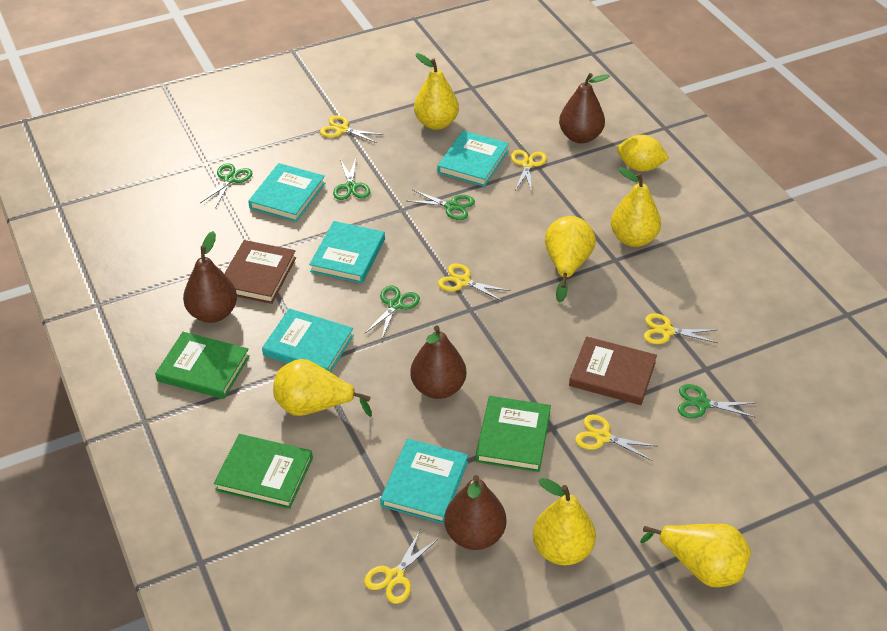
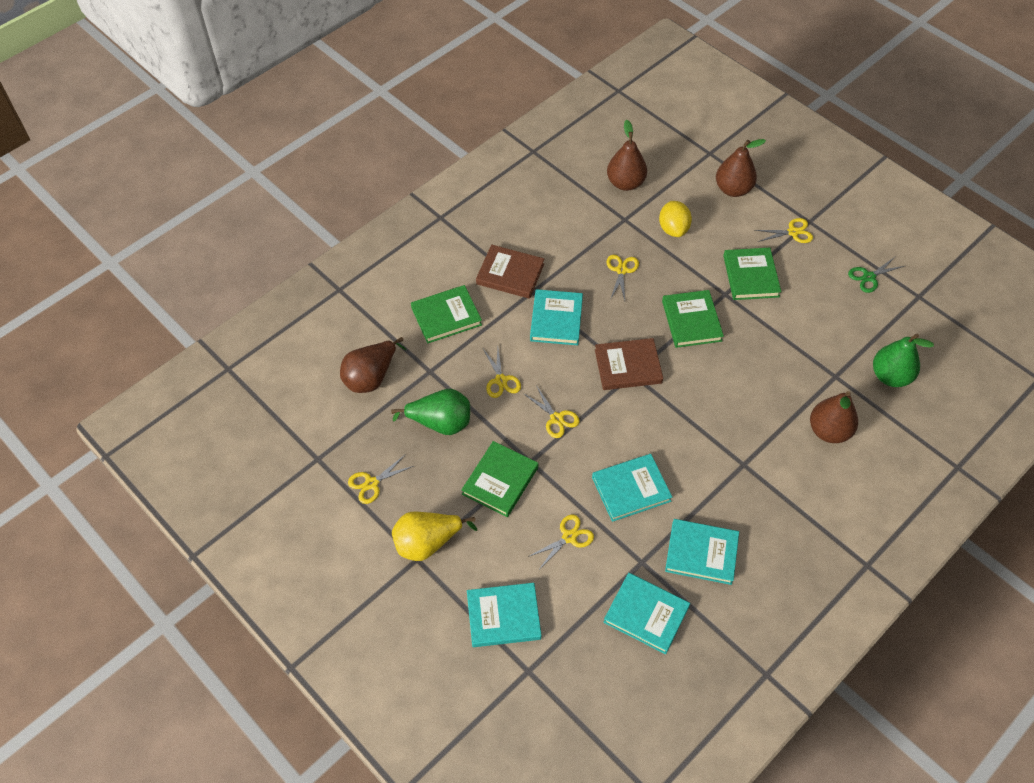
green book: 3 -> 4
green pear: 0 -> 2
green scissors: 5 -> 1
yellow pear: 6 -> 1

